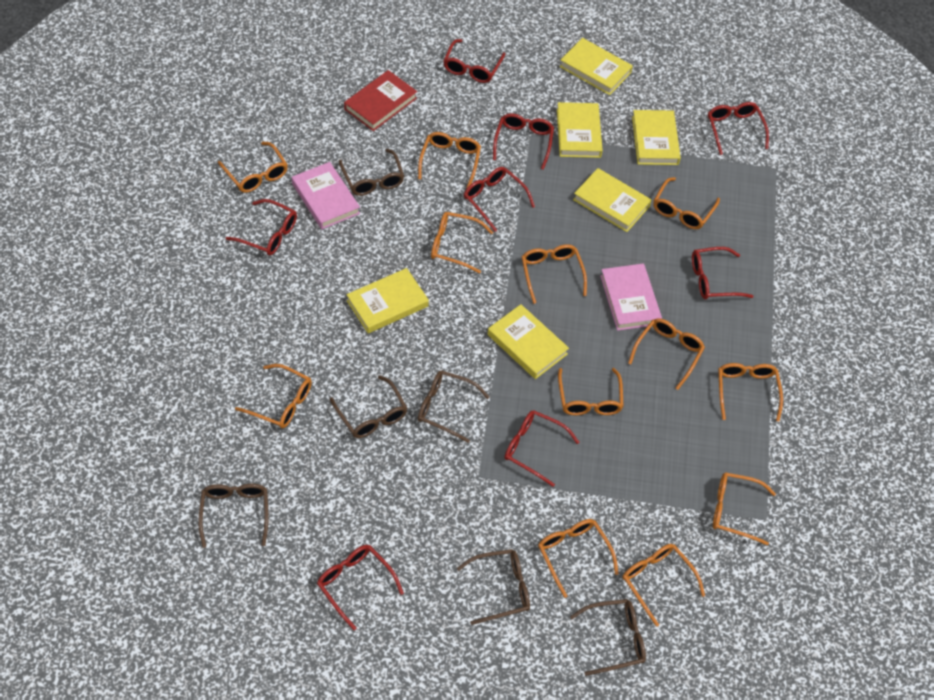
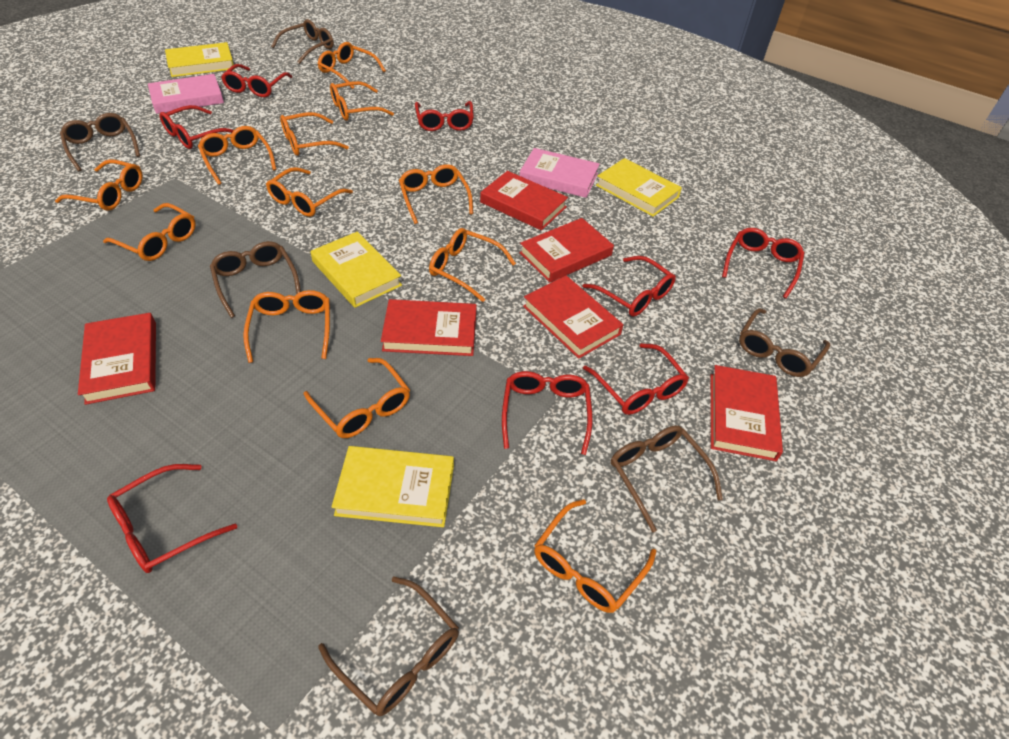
red book: 1 -> 6
yellow book: 6 -> 4

